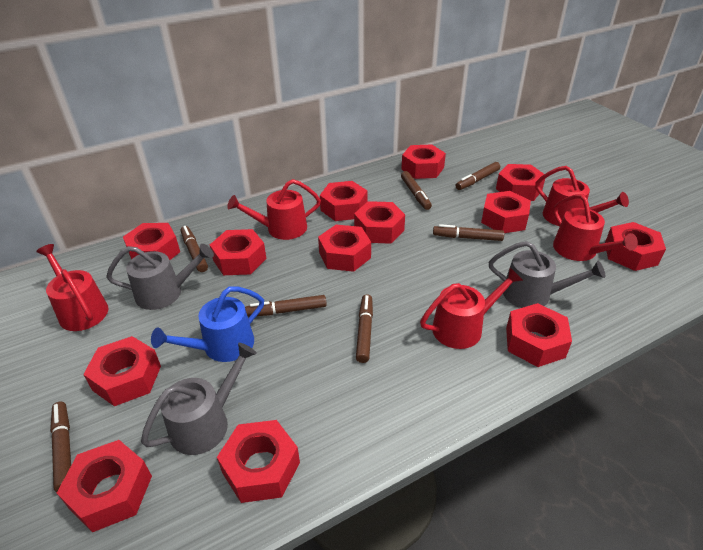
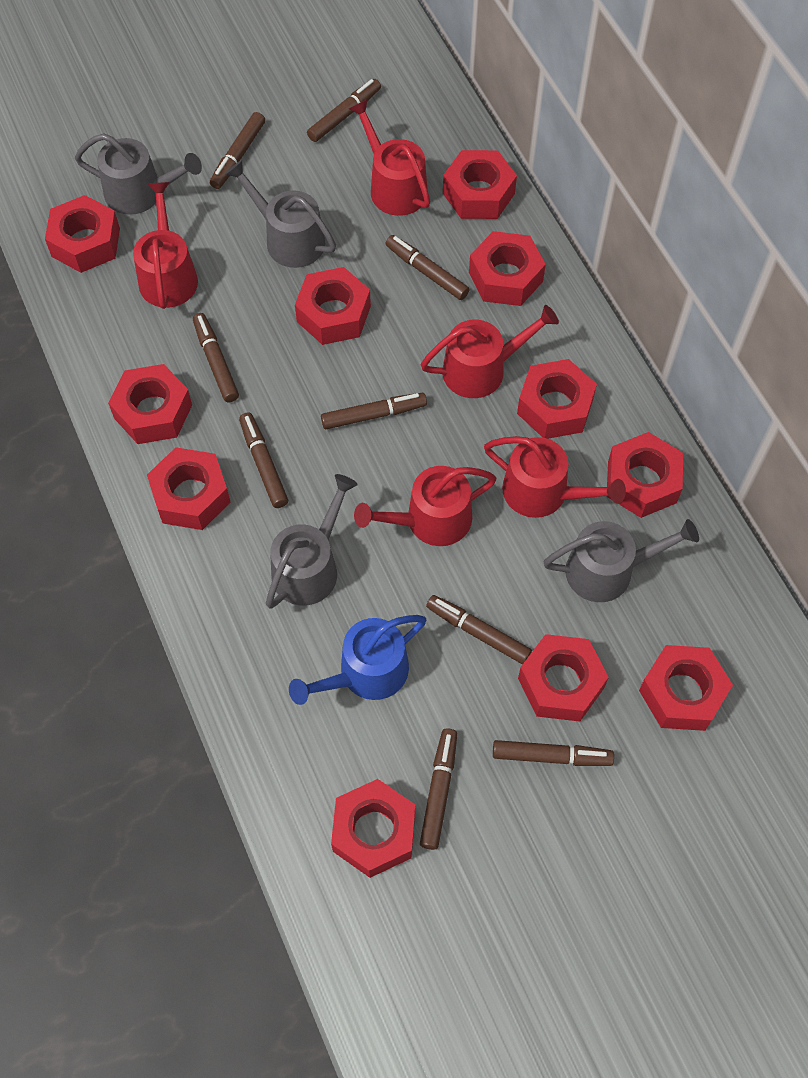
brown marker: 7 -> 9
grey watering can: 3 -> 4
red nut: 13 -> 11

